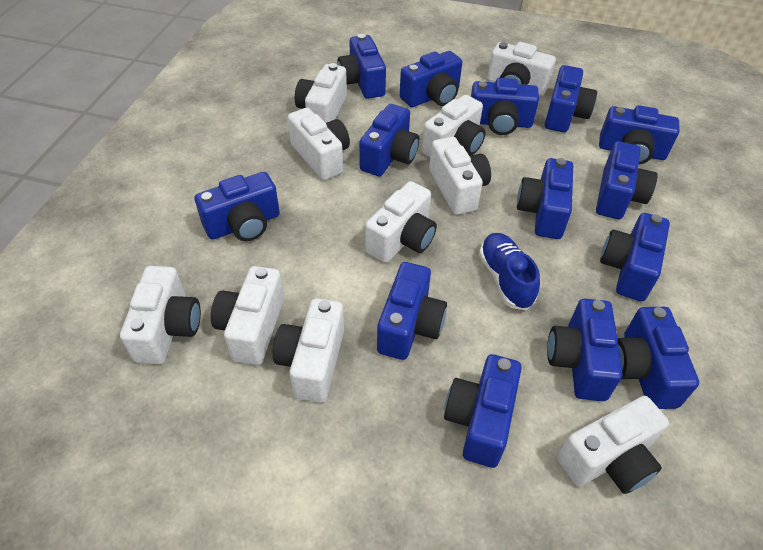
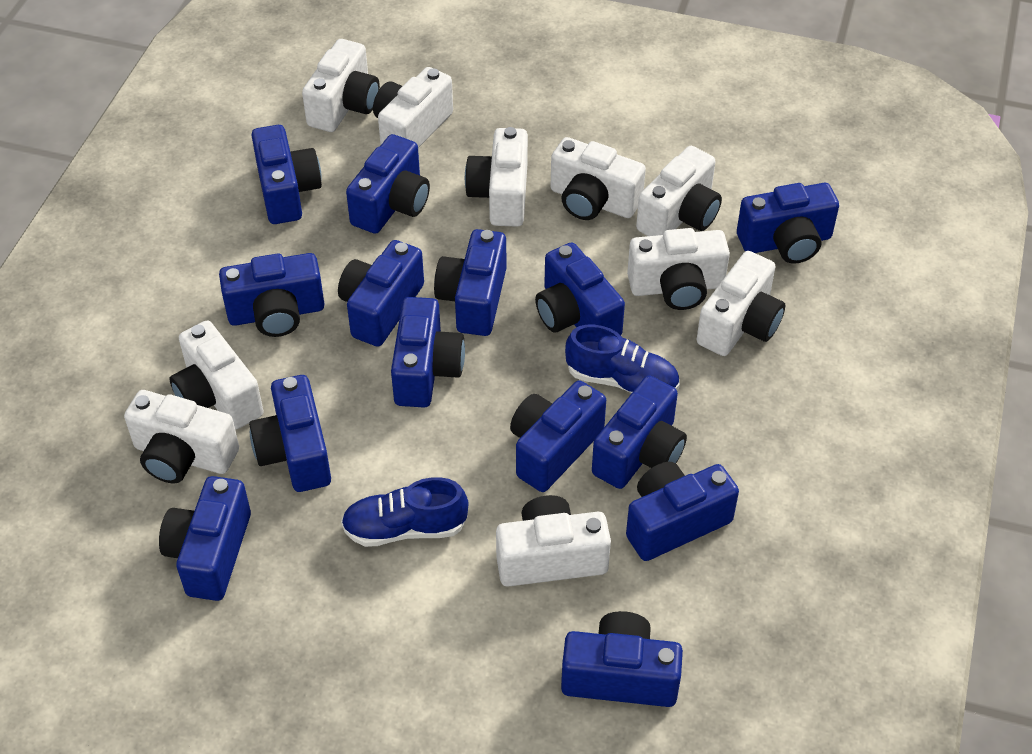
blue shoe: 1 -> 2

